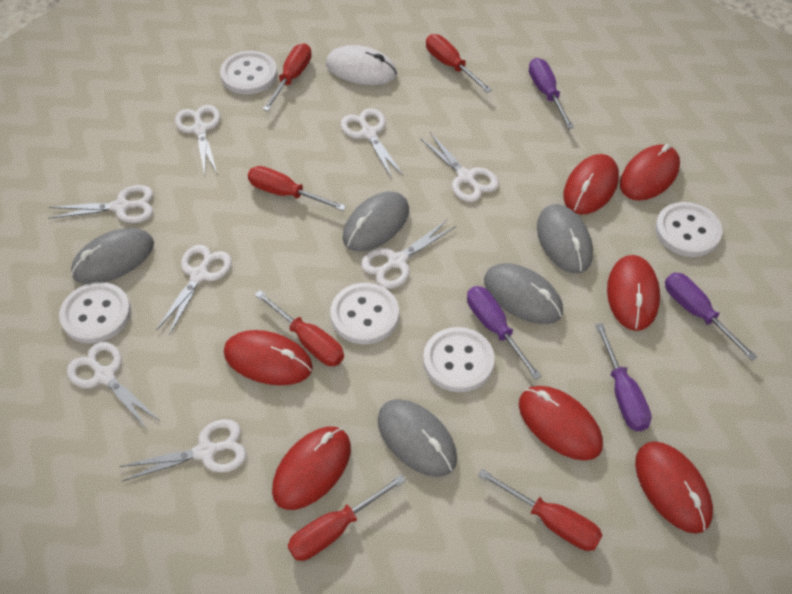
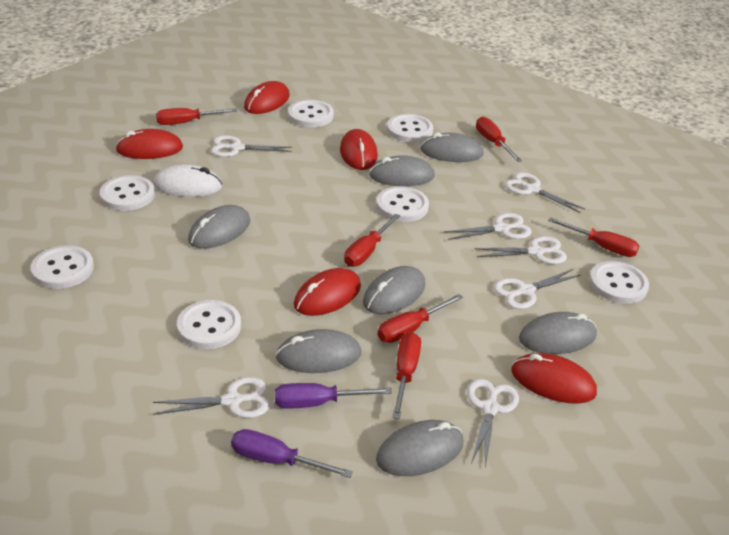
grey mouse: 5 -> 7
purple screwdriver: 4 -> 2
red mouse: 7 -> 5
white button: 5 -> 7
white scissors: 8 -> 7

